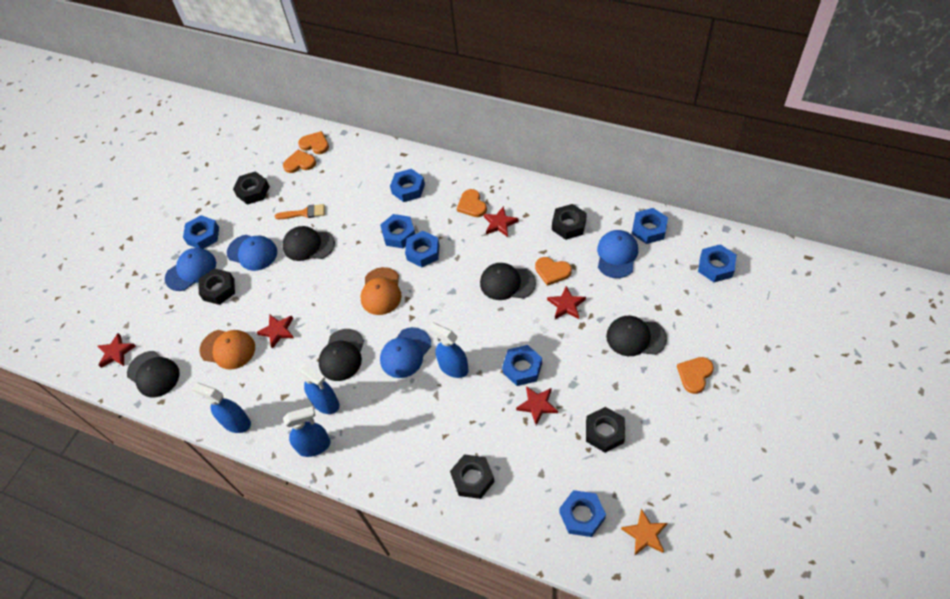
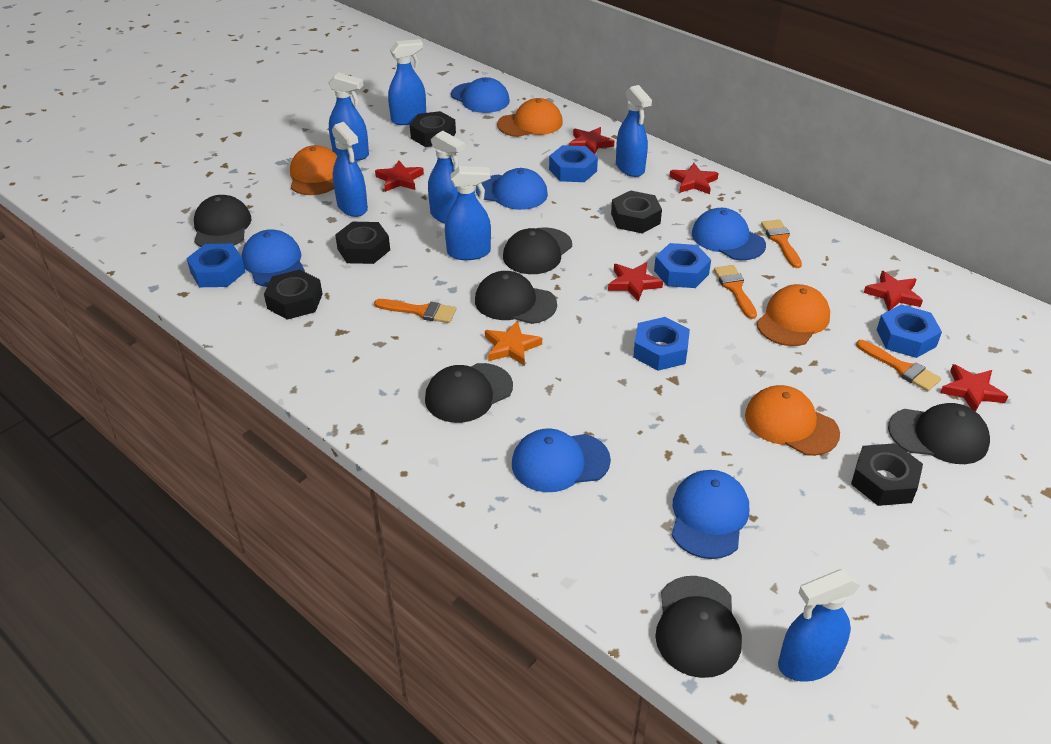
black cap: 5 -> 6
blue cap: 4 -> 6
blue nut: 8 -> 5
blue spray bottle: 4 -> 7
orange brush: 1 -> 4
orange cap: 2 -> 4
orange heart: 5 -> 0
red star: 5 -> 6

